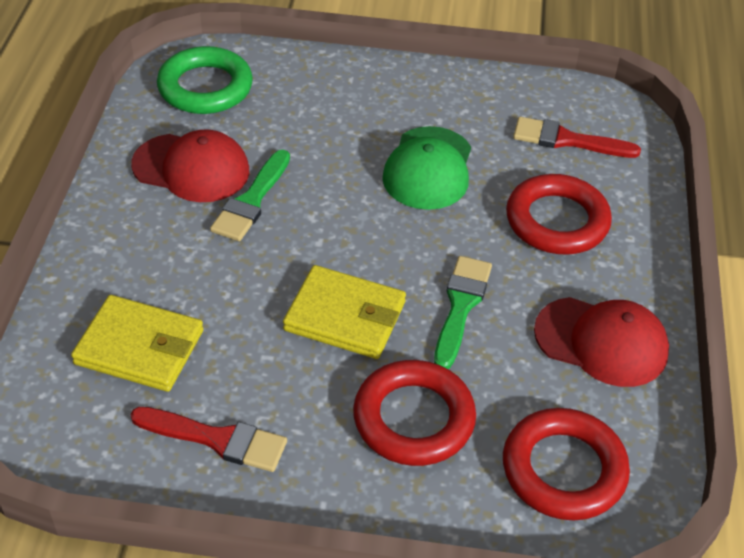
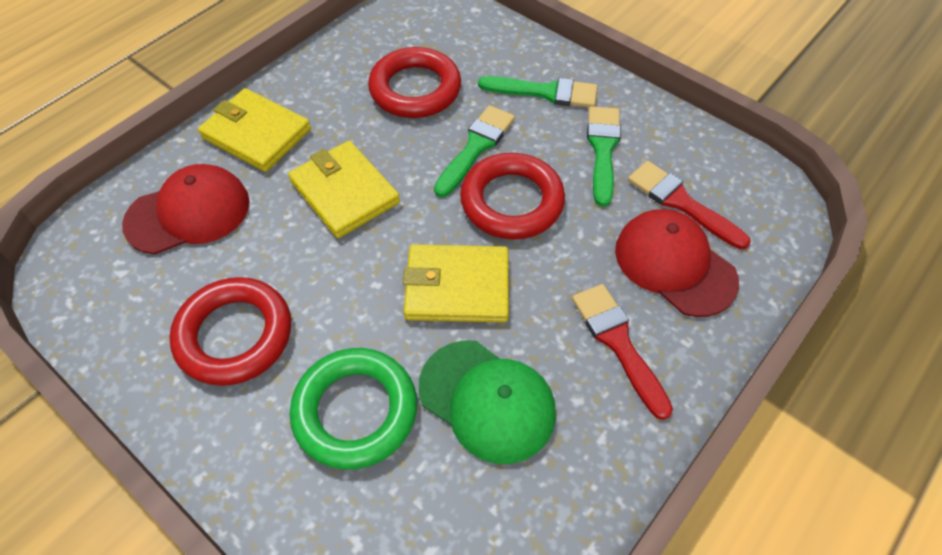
green brush: 2 -> 3
yellow wallet: 2 -> 3

